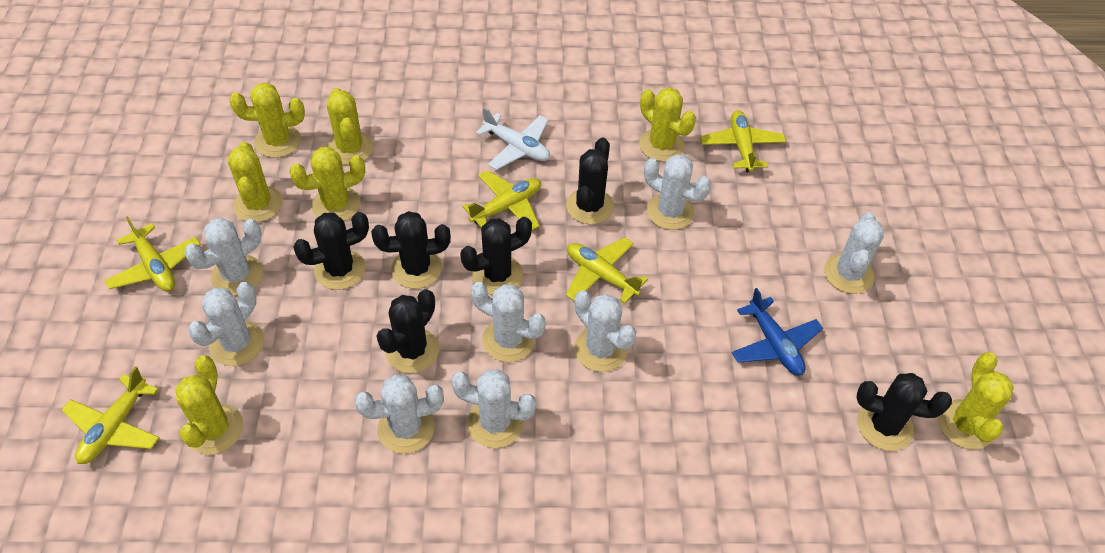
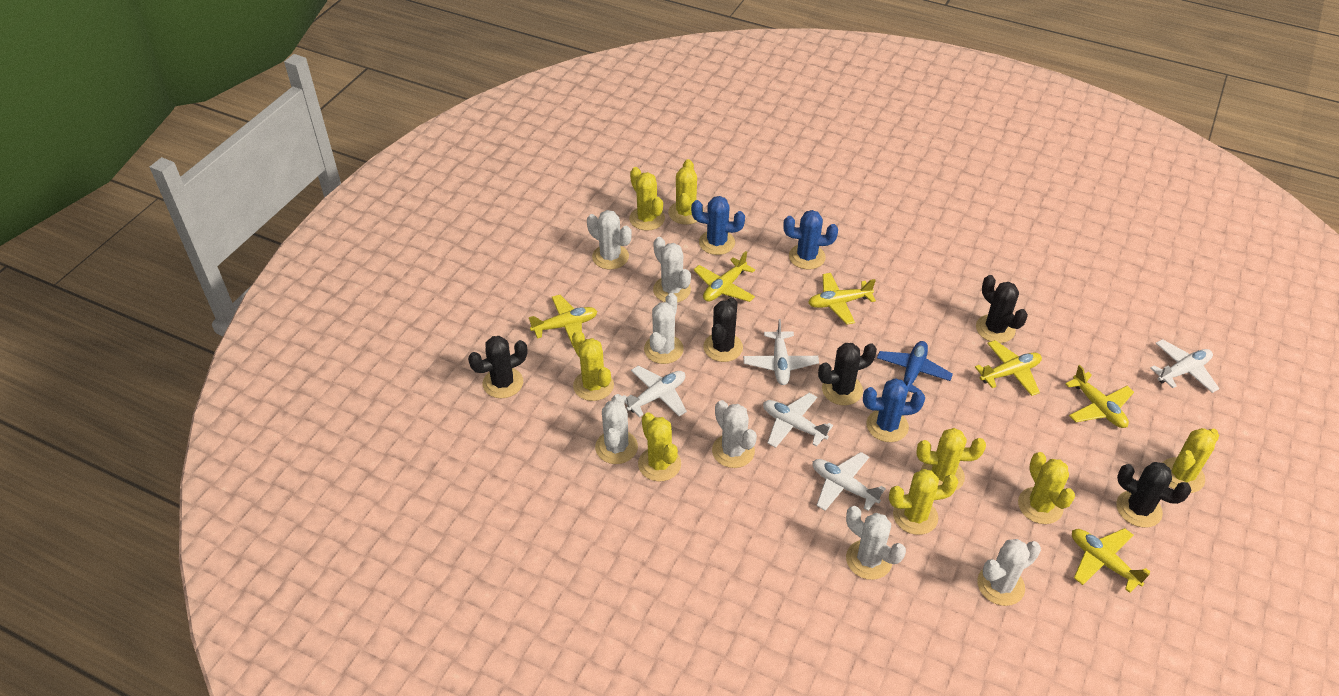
black cactus: 6 -> 5
blue cactus: 0 -> 3
white cactus: 8 -> 7
white plane: 1 -> 5
yellow cactus: 7 -> 8
yellow plane: 5 -> 6

